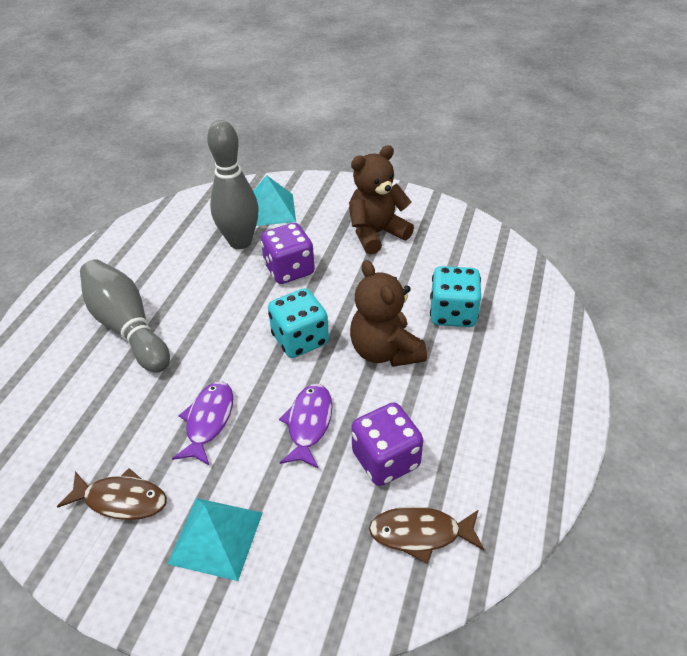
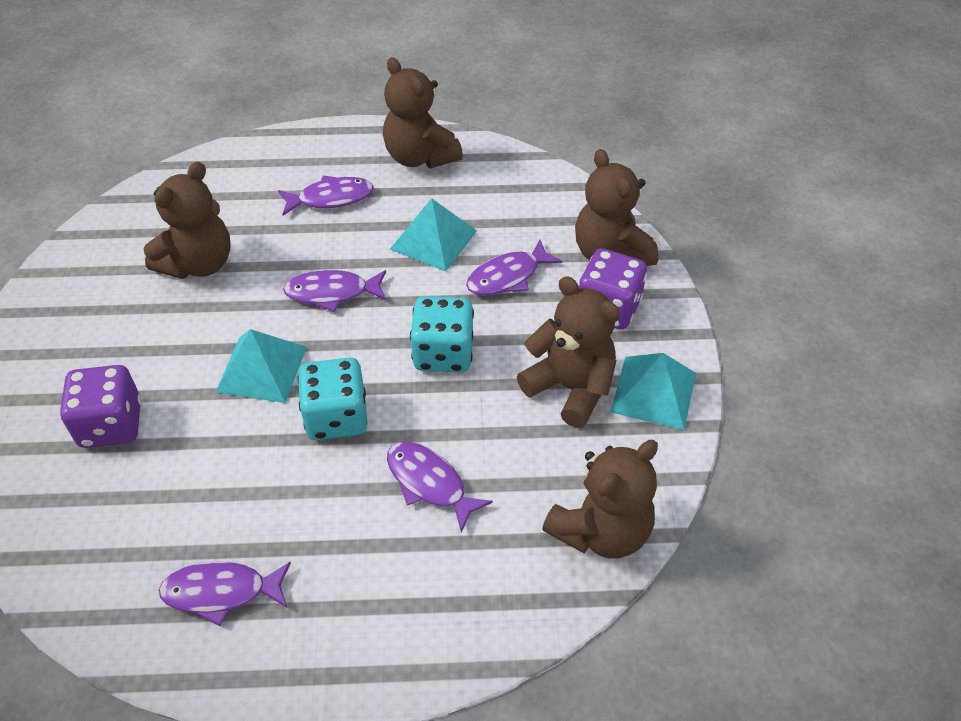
brown fish: 2 -> 0
brown teddy bear: 2 -> 5
grey bowling pin: 2 -> 0
purple fish: 2 -> 5
turquoise pyramid: 2 -> 3

